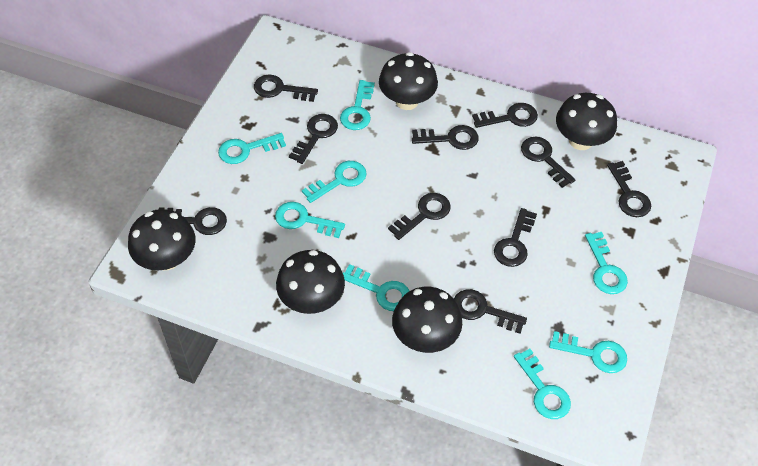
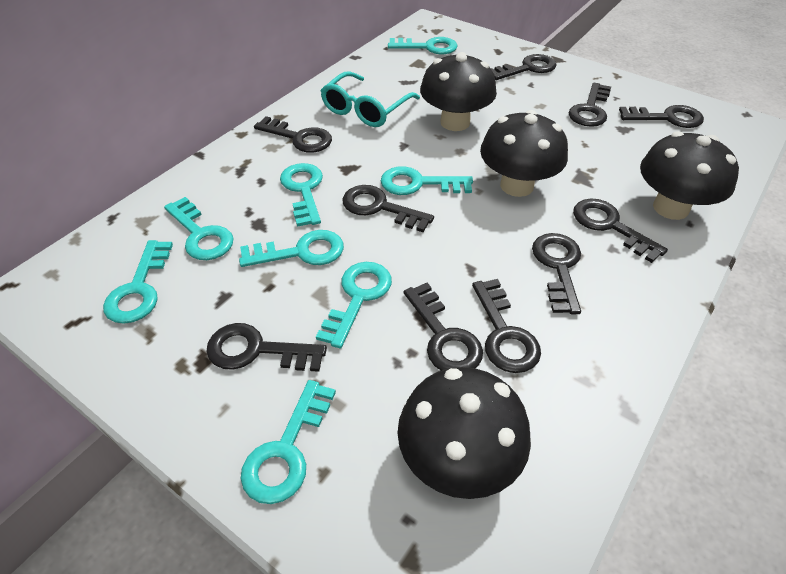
black mushroom: 5 -> 4
turquoise glasses: 0 -> 1

